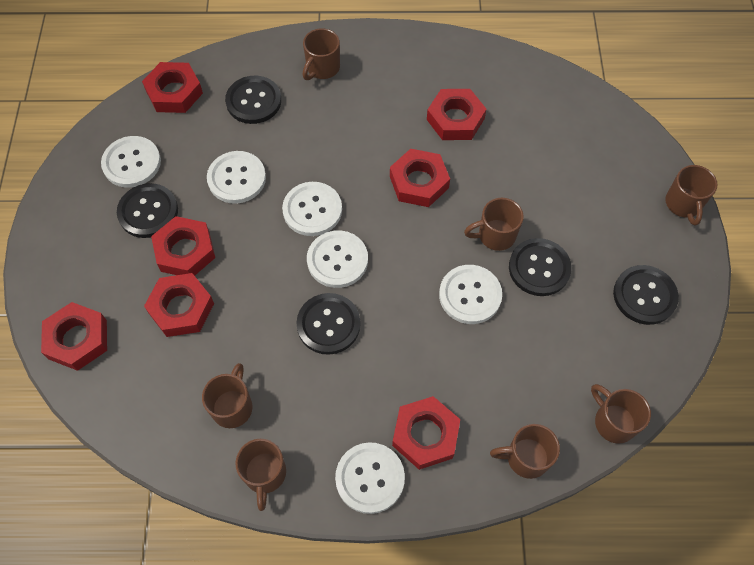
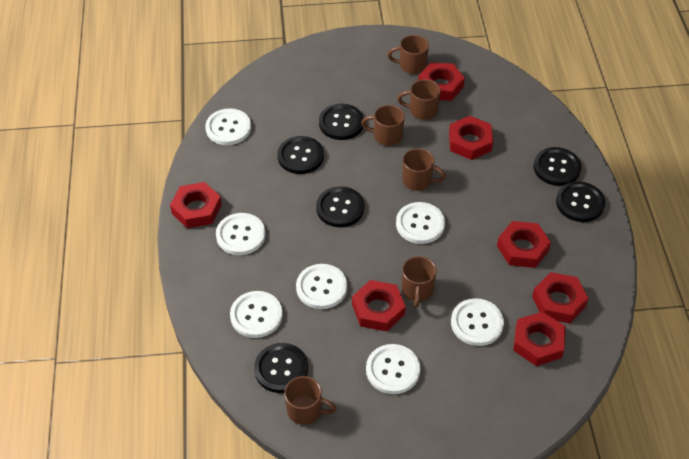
black button: 5 -> 6
brown mug: 7 -> 6
white button: 6 -> 7

